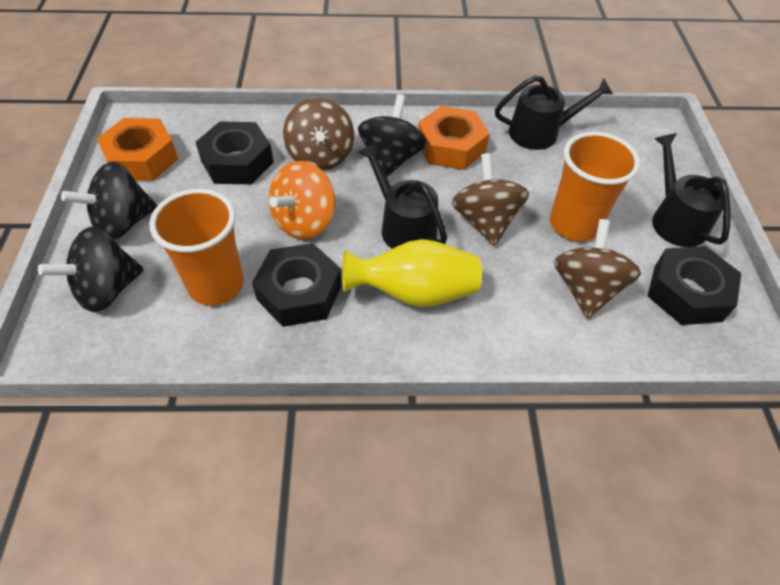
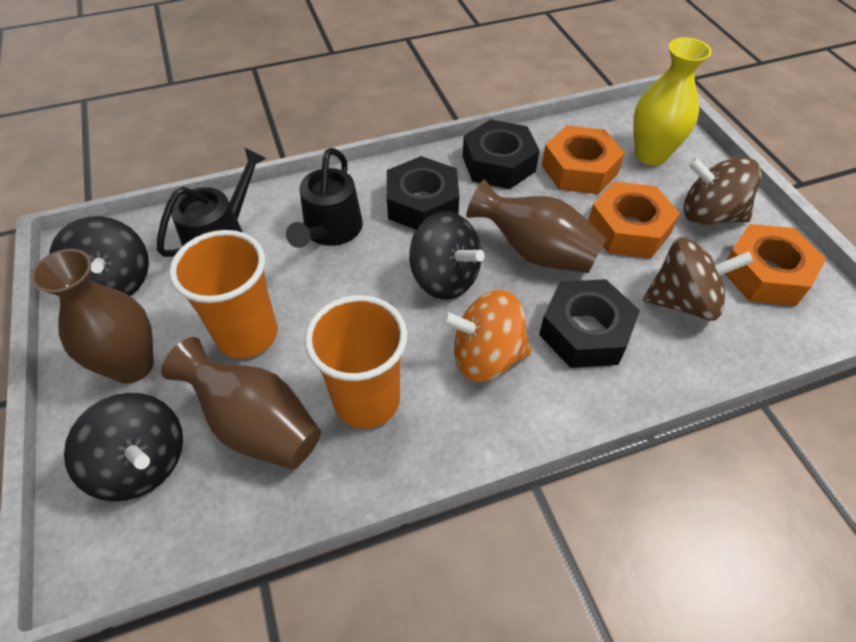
black watering can: 3 -> 2
brown spinning top: 3 -> 2
brown vase: 0 -> 3
orange nut: 2 -> 3

